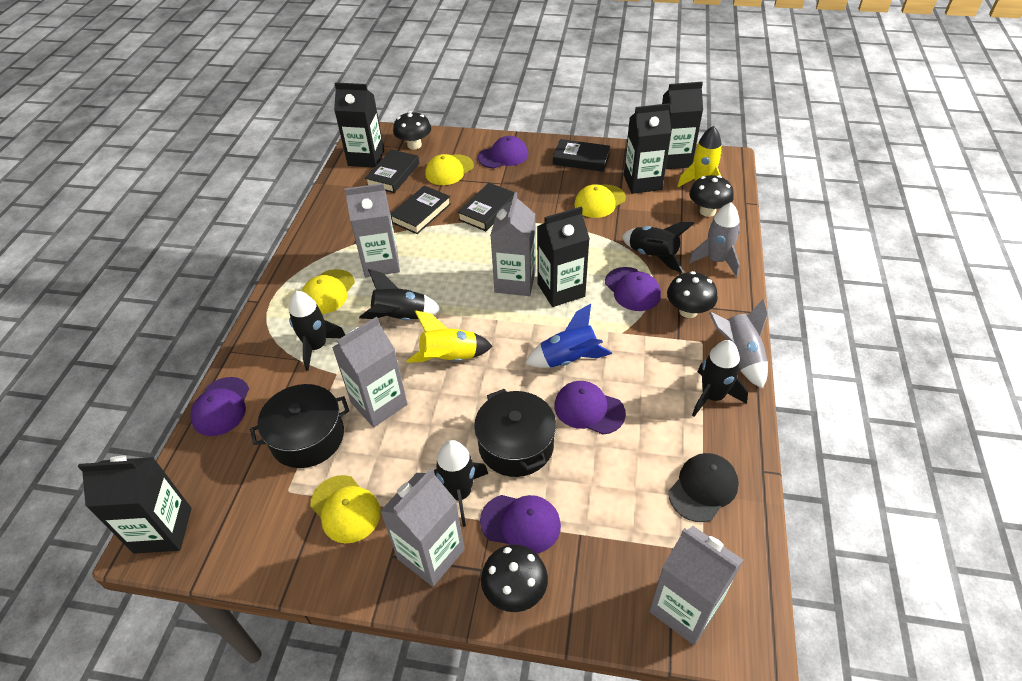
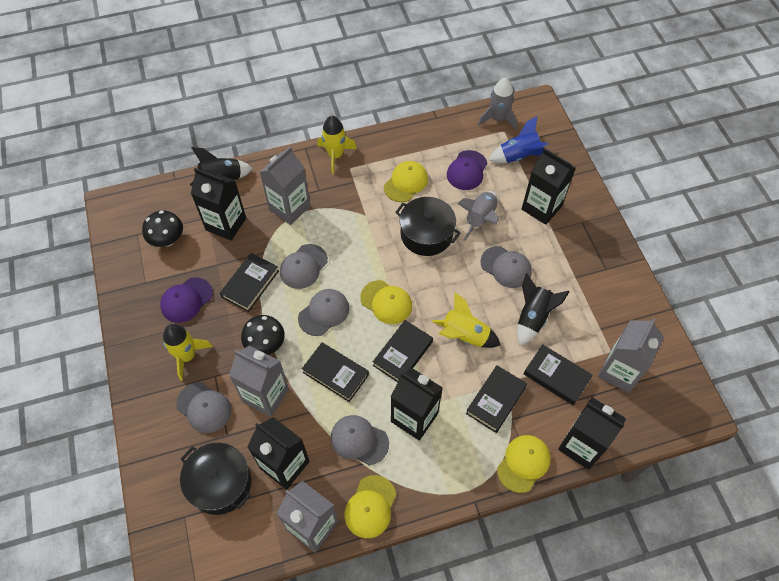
black book: 4 -> 5
black cap: 1 -> 0
black mushroom: 4 -> 2
black rocket: 5 -> 2
grey cap: 0 -> 5
grey carton: 5 -> 4
purple cap: 5 -> 2
yellow rocket: 2 -> 3

